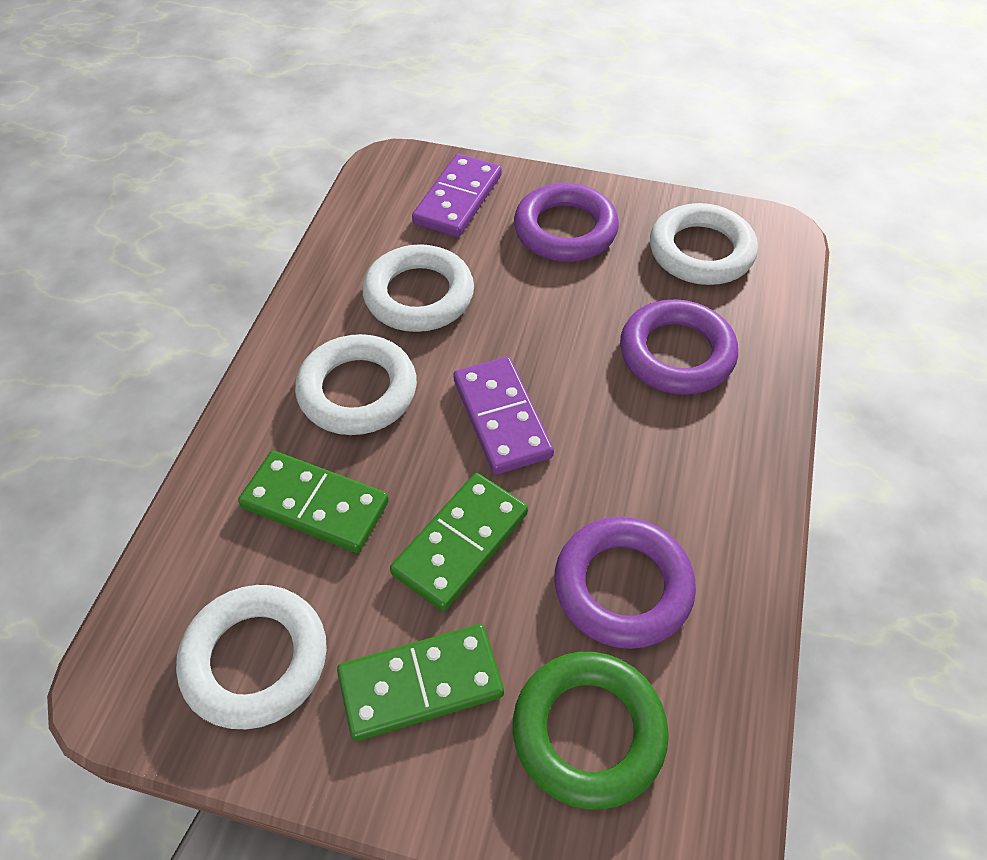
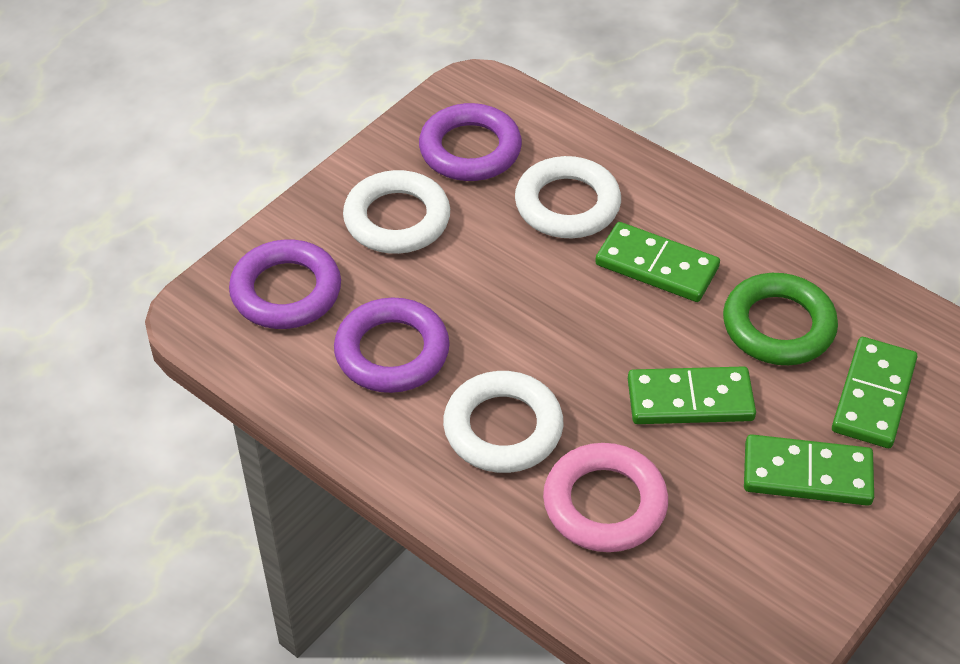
green domino: 3 -> 4
pink ring: 0 -> 1
purple domino: 2 -> 0
white ring: 4 -> 3

